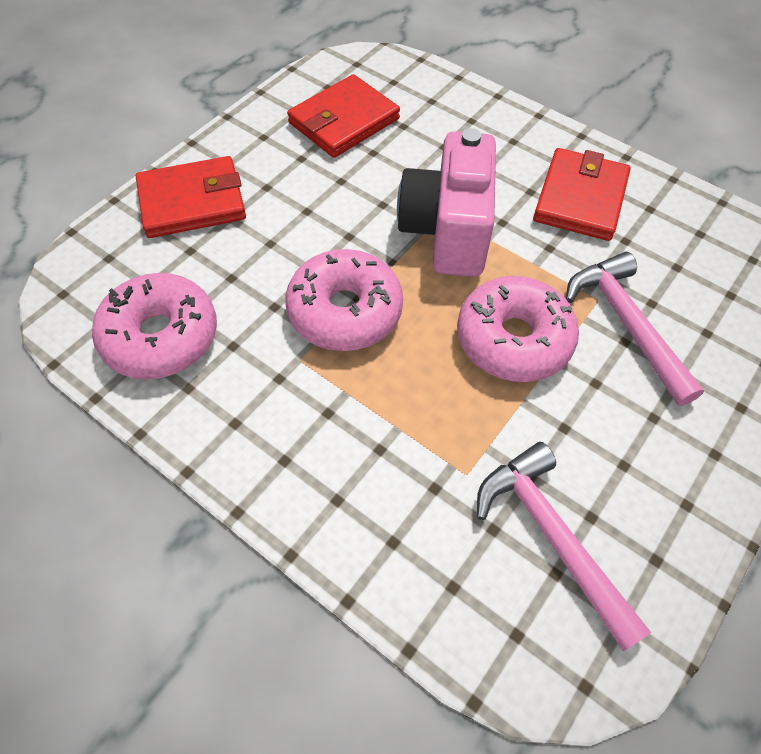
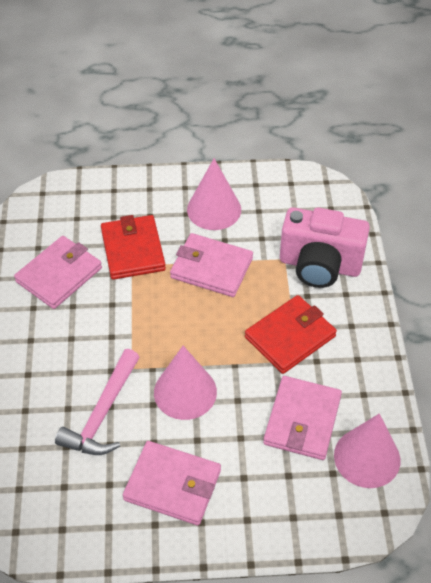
pink cone: 0 -> 3
pink donut: 3 -> 0
pink hammer: 2 -> 1
pink wallet: 0 -> 4
red wallet: 3 -> 2

